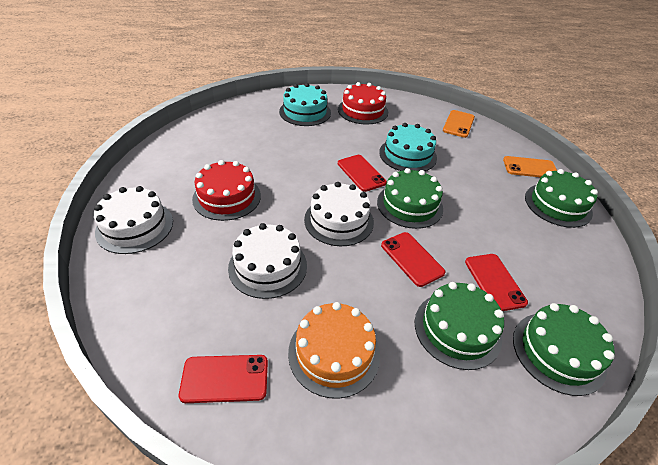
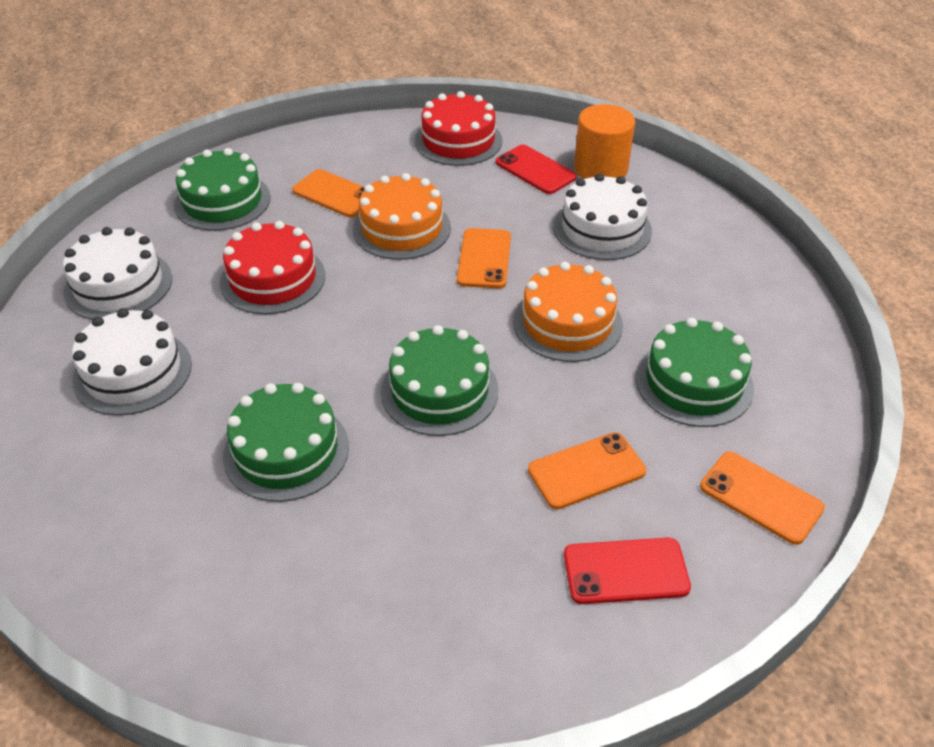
orange cake: 1 -> 2
orange cylinder: 0 -> 1
orange phone: 2 -> 4
red phone: 4 -> 2
turquoise cake: 2 -> 0

